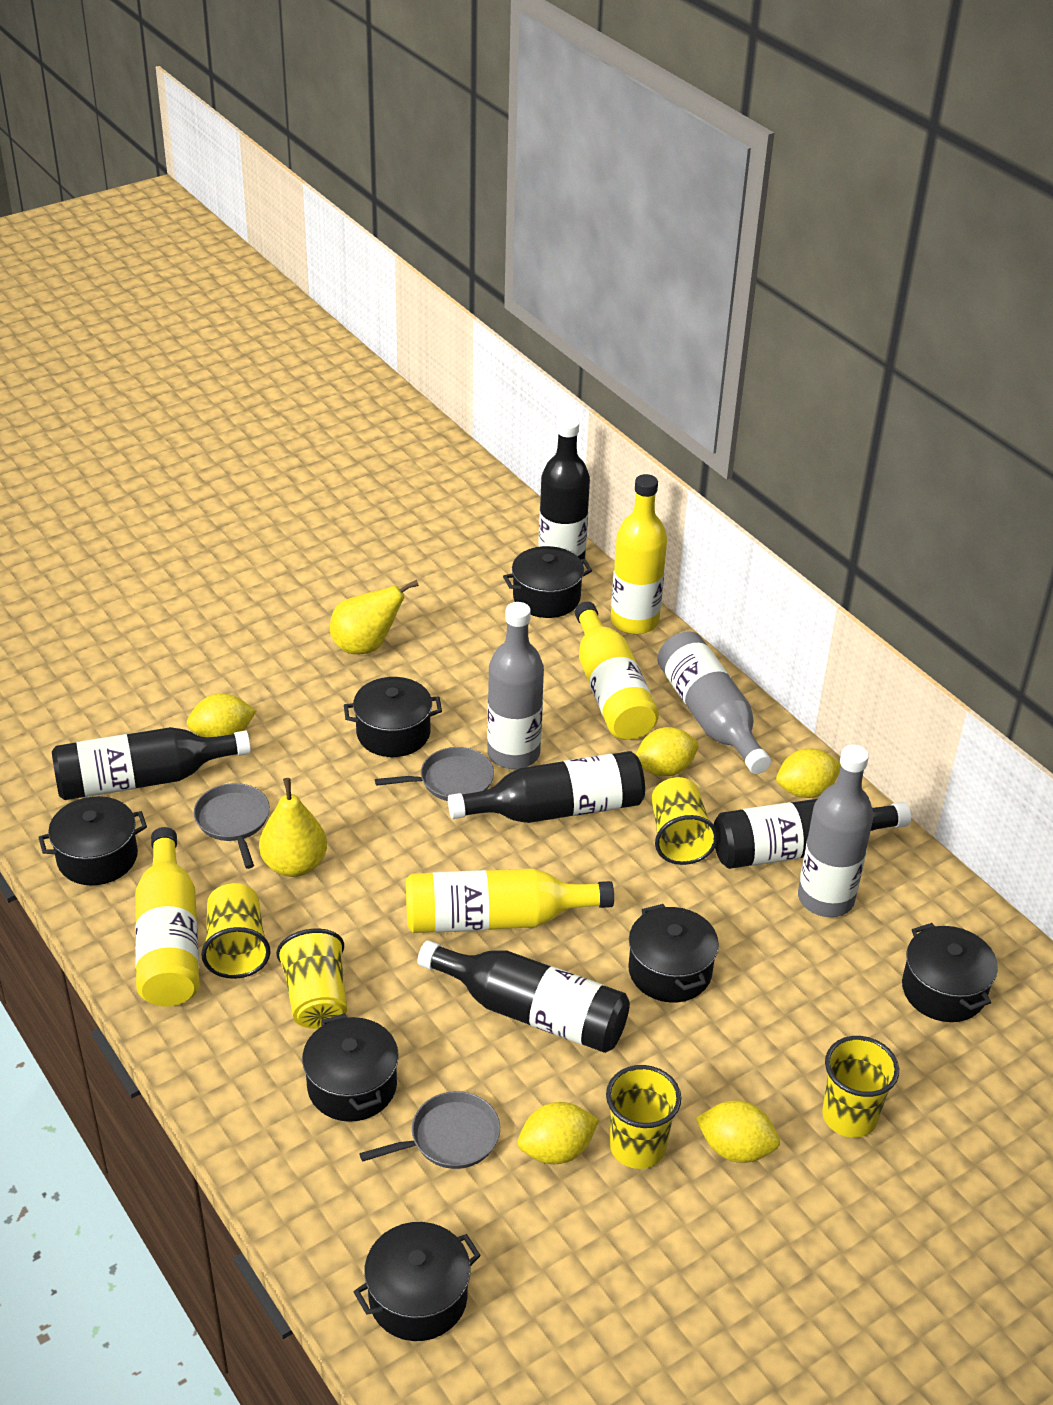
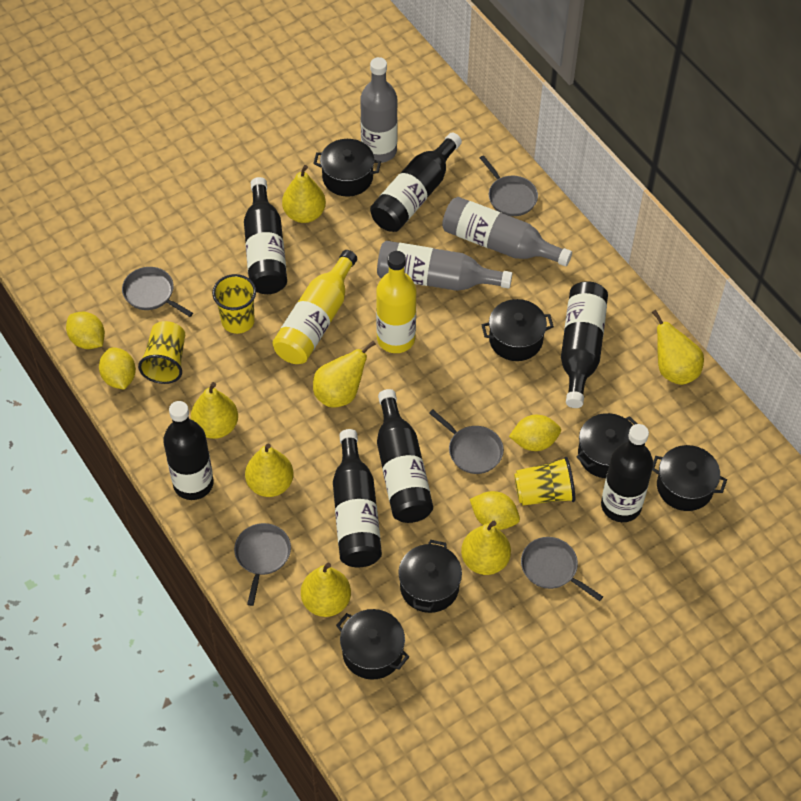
black bottle: 5 -> 7
black pot: 7 -> 6
grey pan: 3 -> 5
yellow bottle: 4 -> 2
yellow cup: 5 -> 3
yellow lemon: 5 -> 4
yellow pear: 2 -> 7

